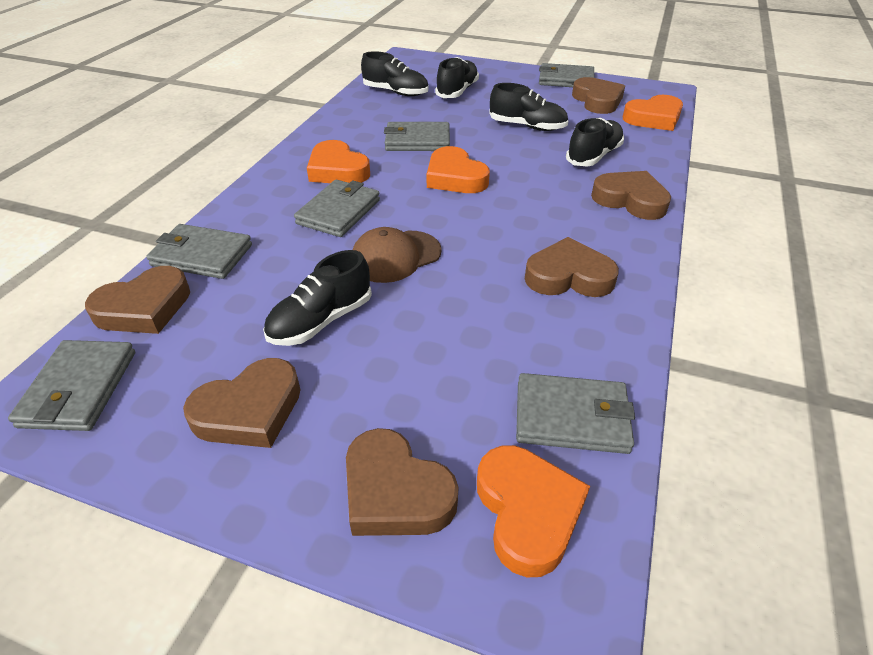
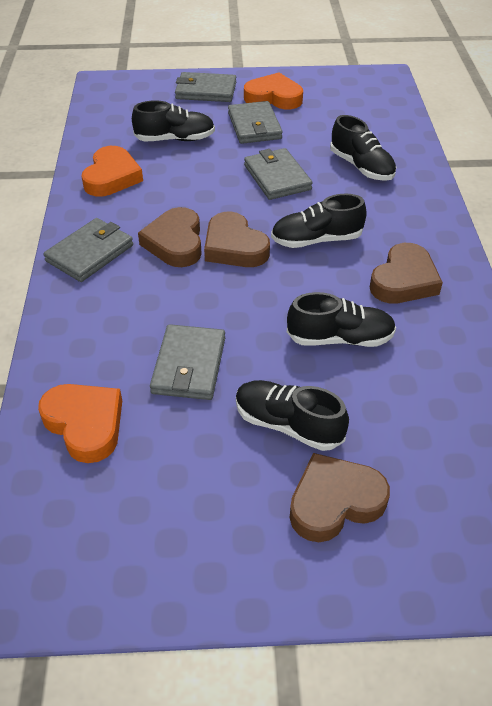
brown cap: 1 -> 0
brown heart: 6 -> 4
grey wallet: 6 -> 5
orange heart: 4 -> 3

